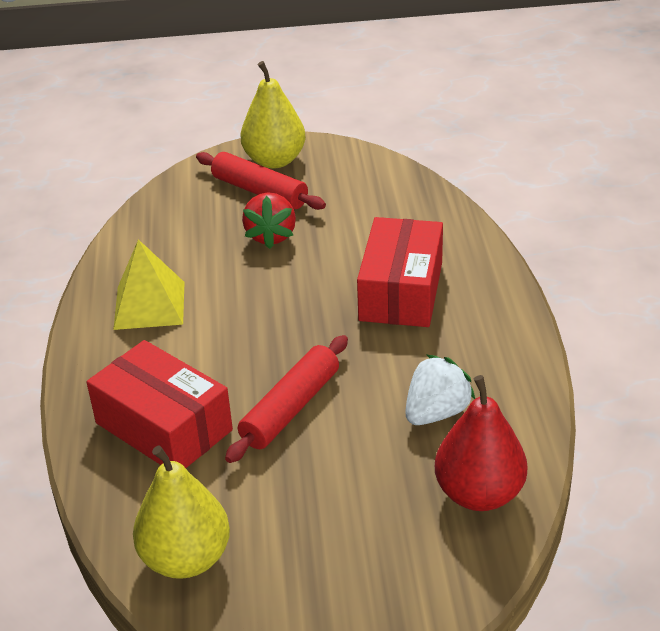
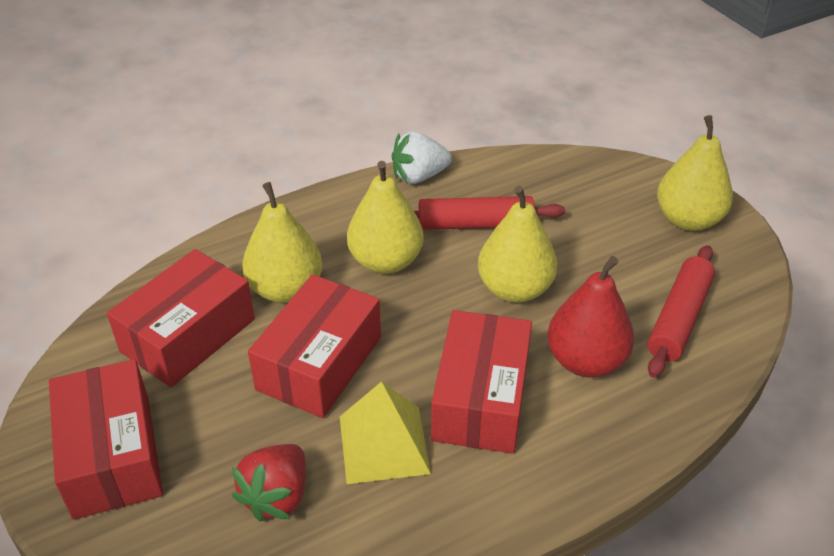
red box: 2 -> 4
yellow pear: 2 -> 4

